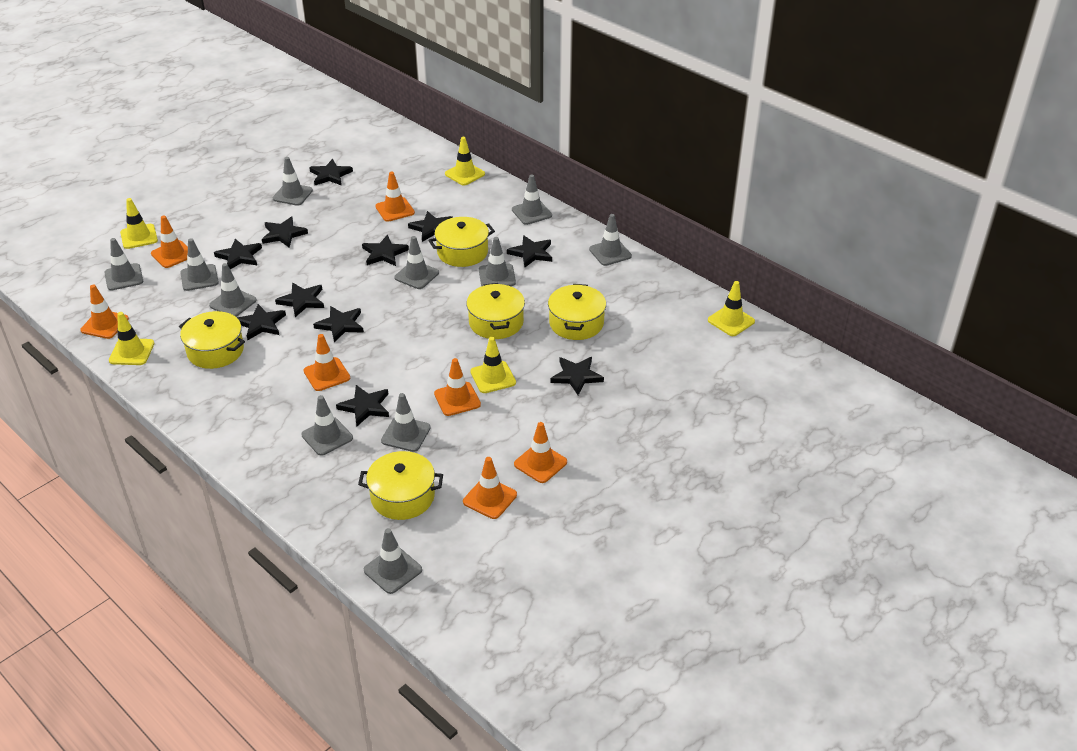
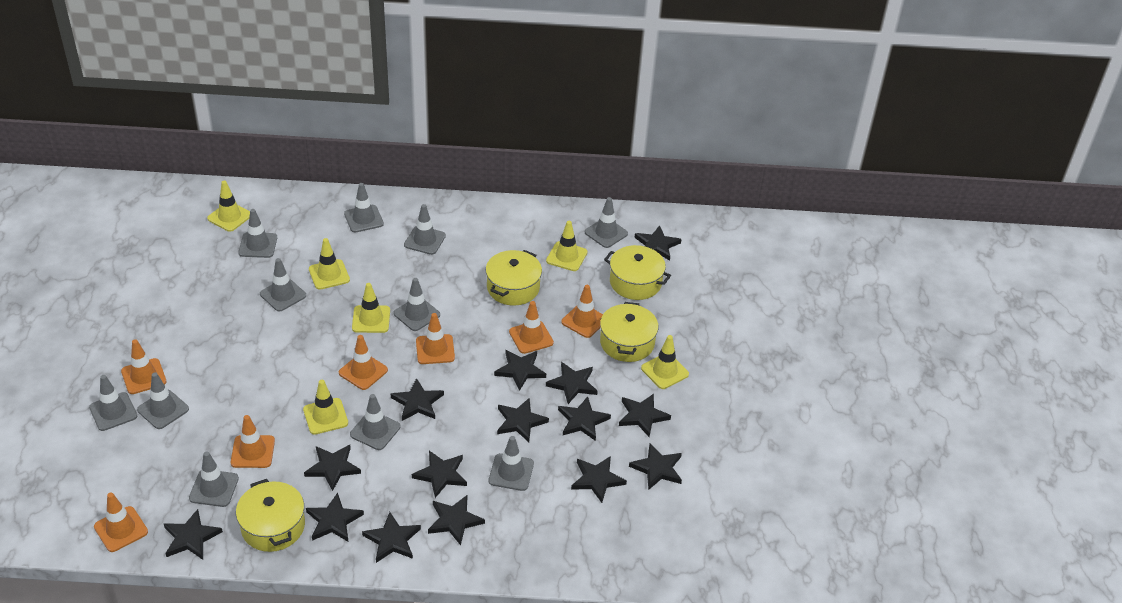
black star: 11 -> 15
yellow pot: 5 -> 4
yellow traffic cone: 5 -> 6

